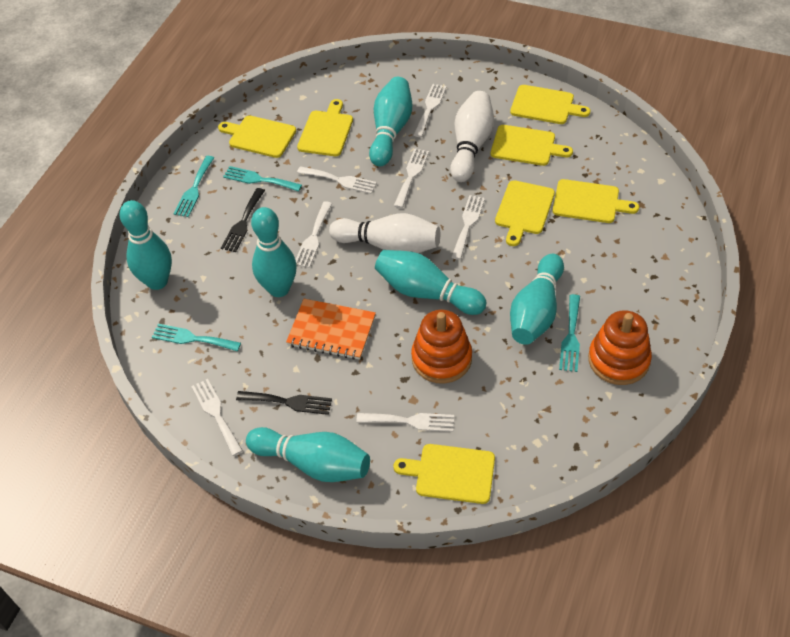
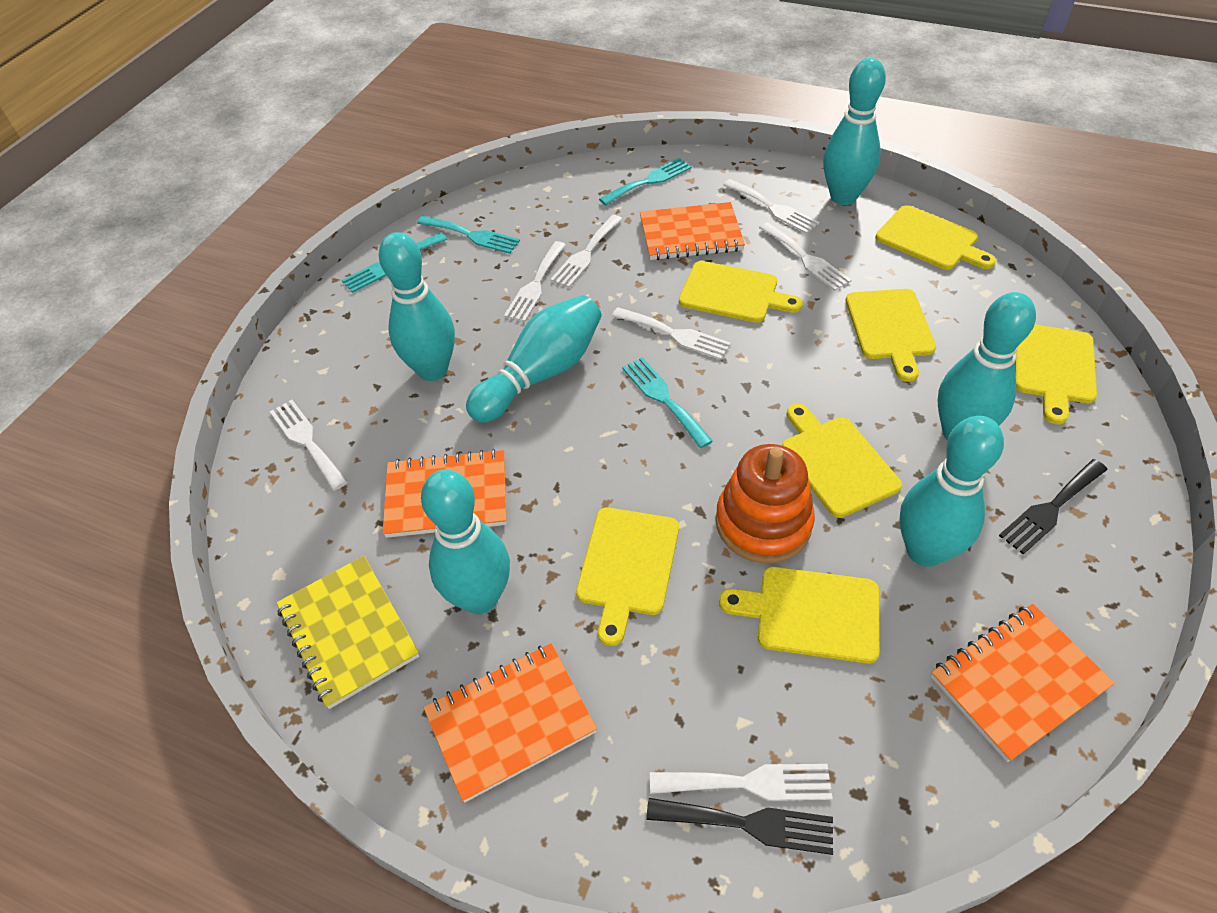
orange notebook: 1 -> 4
orange stacking toy: 2 -> 1
white bowling pin: 2 -> 0
yellow notebook: 0 -> 1

